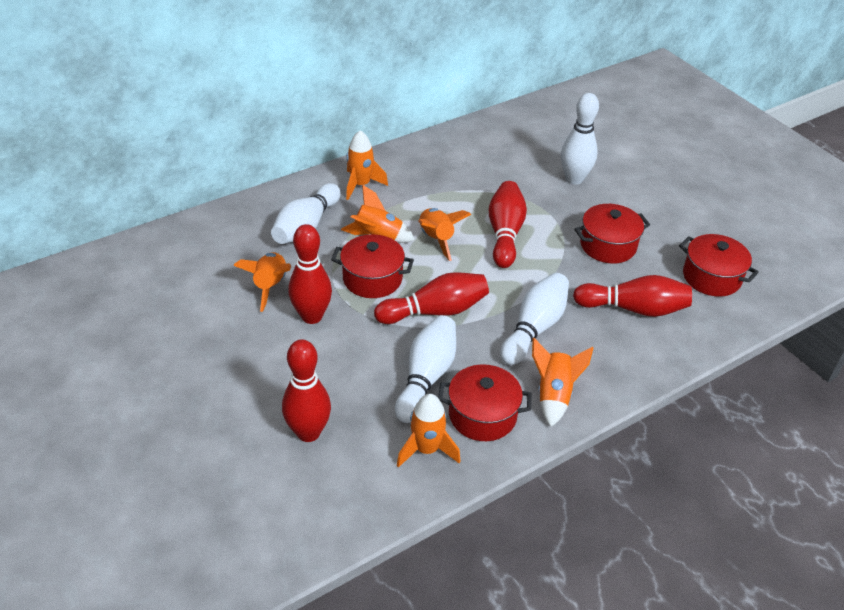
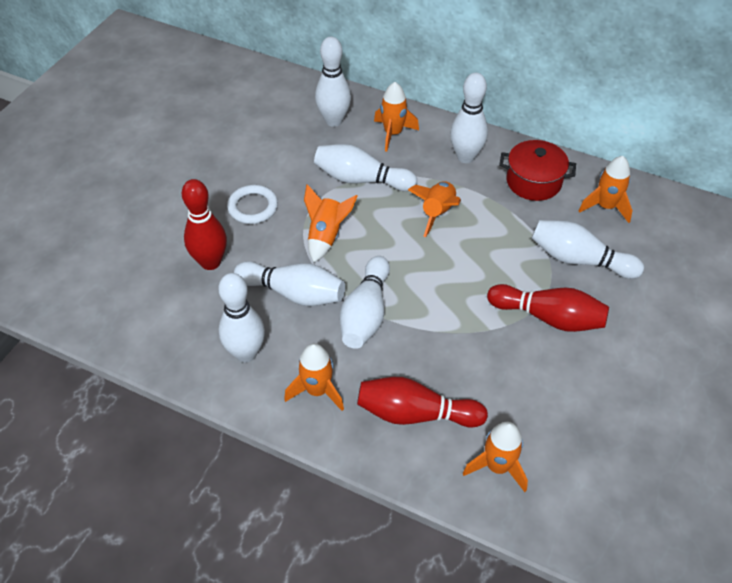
red bowling pin: 5 -> 3
red pot: 4 -> 1
white bowling pin: 4 -> 7
white ring: 0 -> 1

